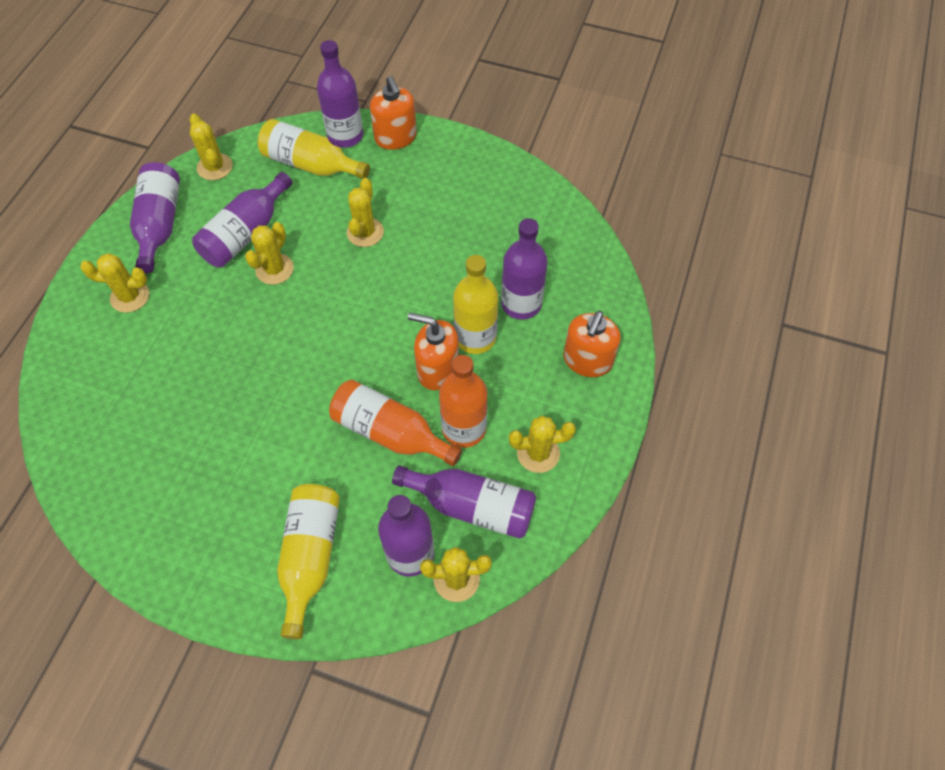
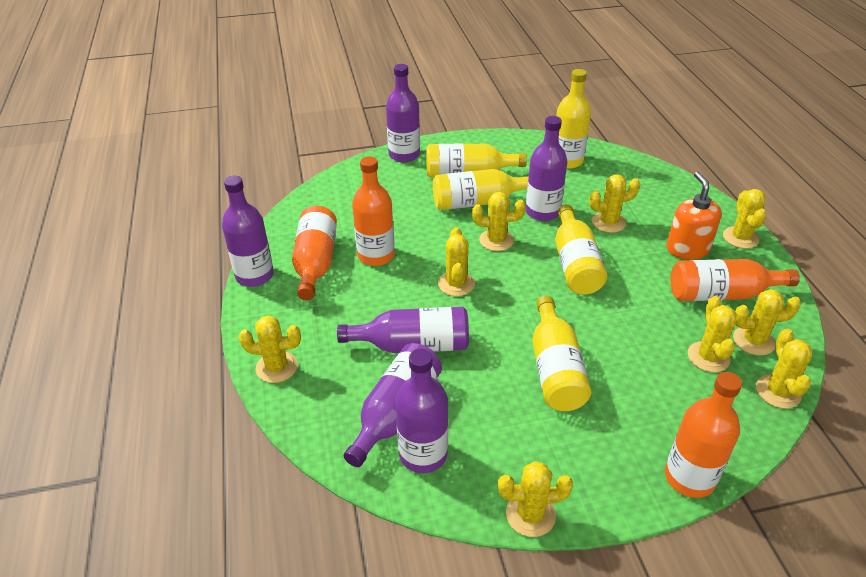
orange bottle: 2 -> 4
orange soap dispenser: 3 -> 1
yellow bottle: 3 -> 5
yellow cactus: 6 -> 9

